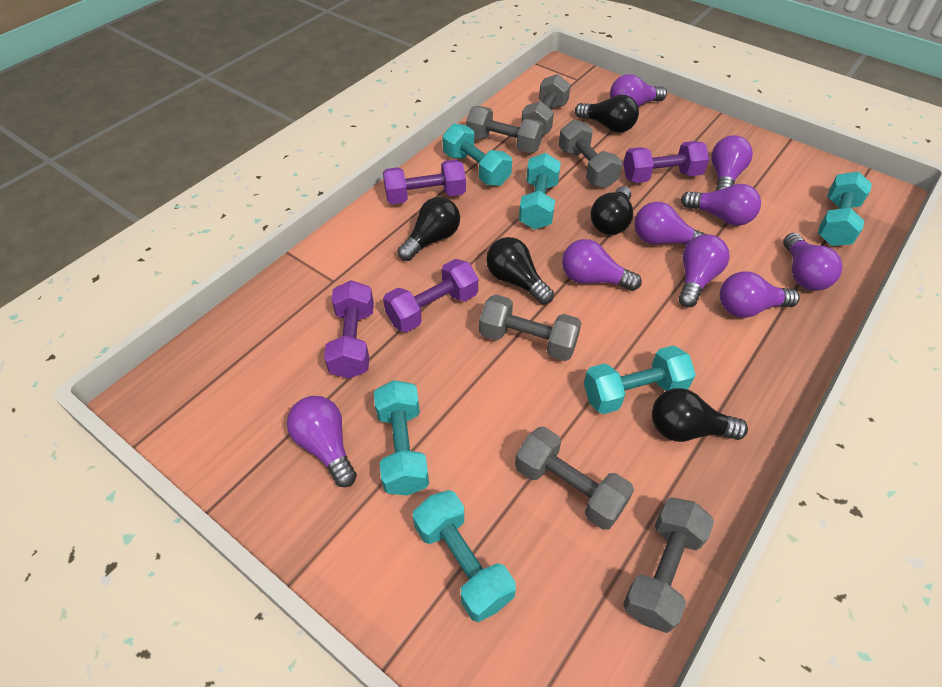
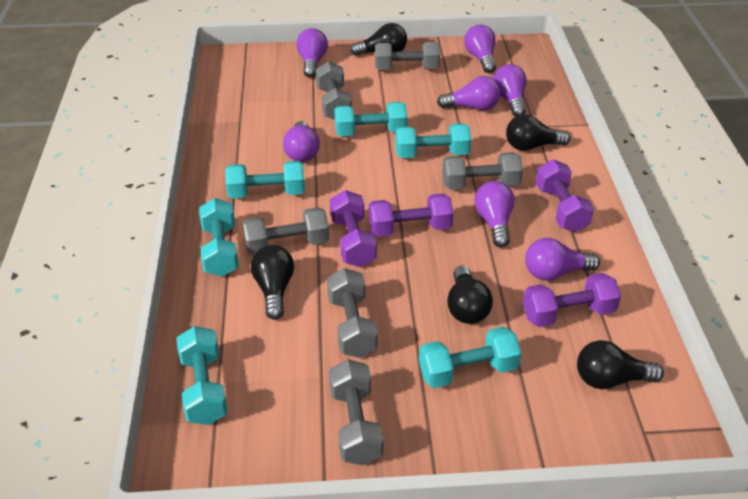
purple light bulb: 9 -> 7

